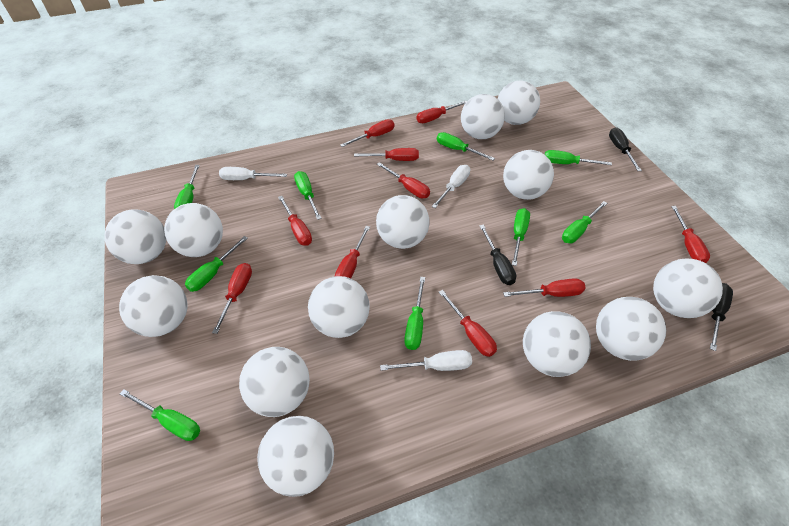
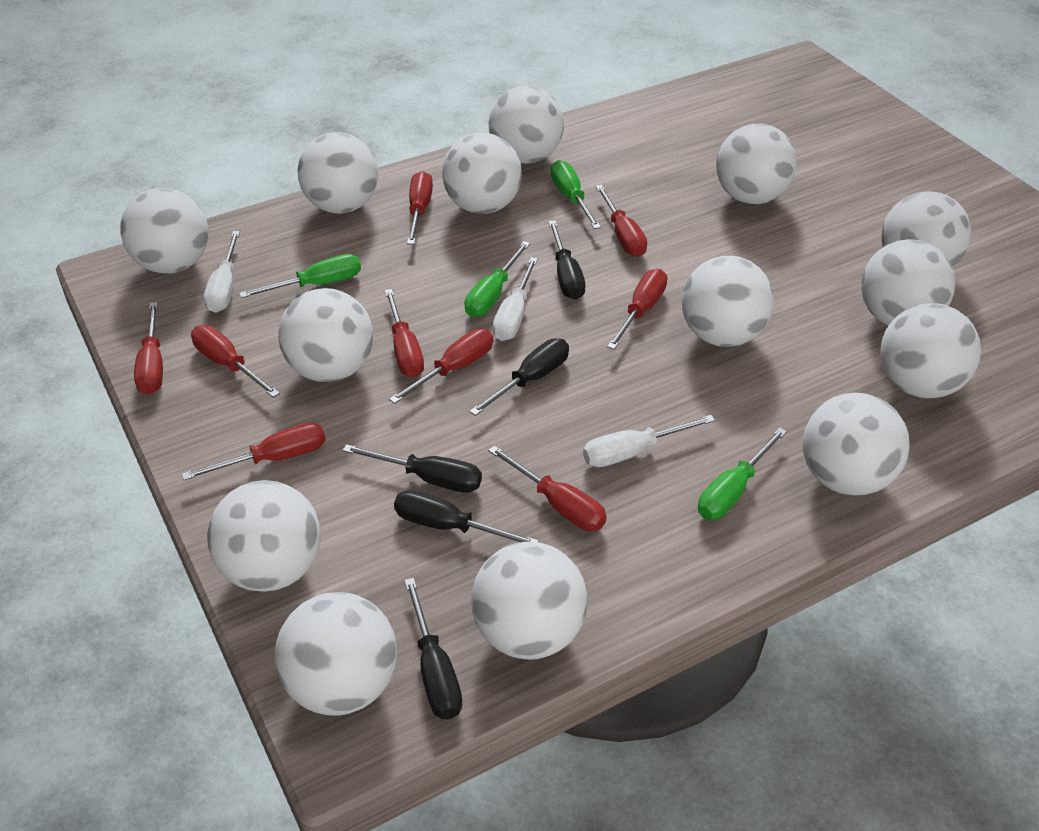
black screwdriver: 3 -> 5
green screwdriver: 9 -> 4
red screwdriver: 10 -> 9
white ball: 13 -> 14

